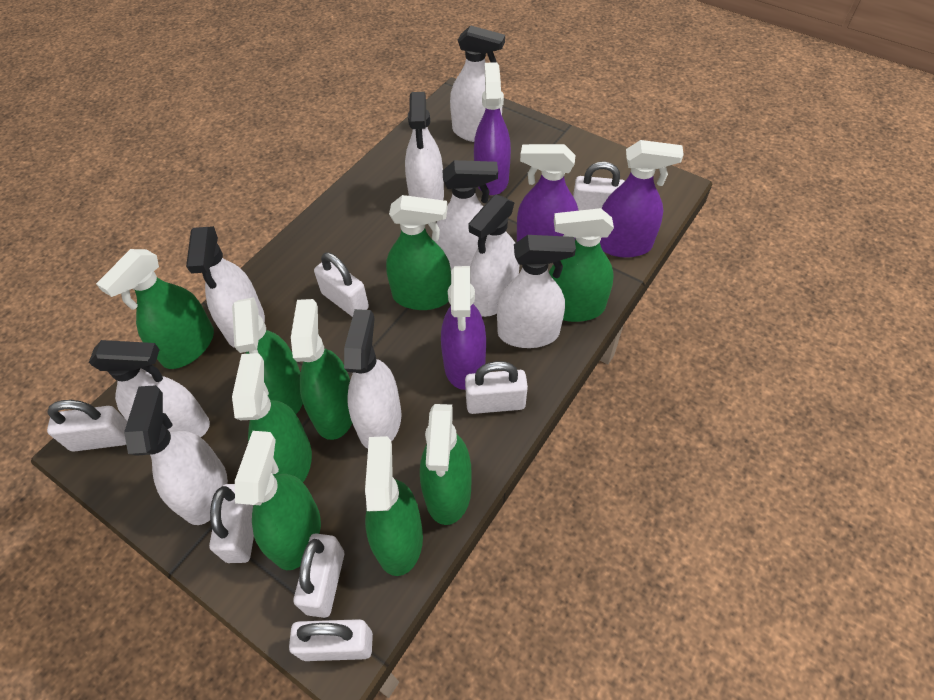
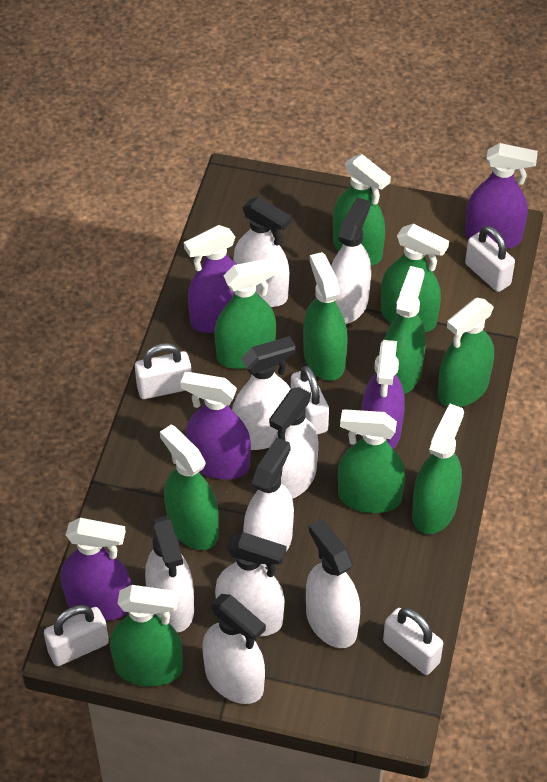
green spray bottle: 9 -> 10
purple spray bottle: 4 -> 5
white padlock: 7 -> 5

